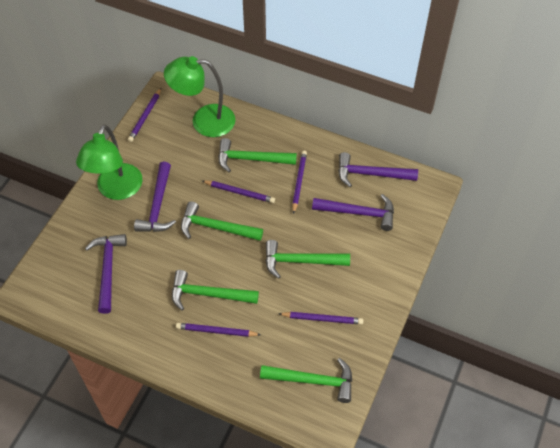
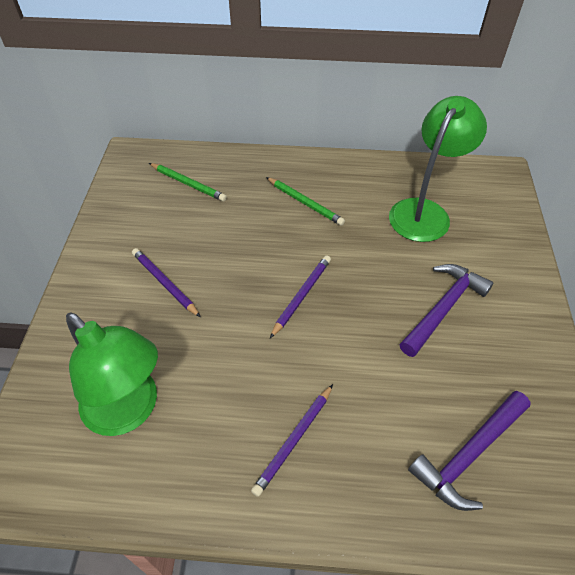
green hammer: 5 -> 0
green pencil: 0 -> 2
purple hammer: 4 -> 2
purple pencil: 5 -> 3

